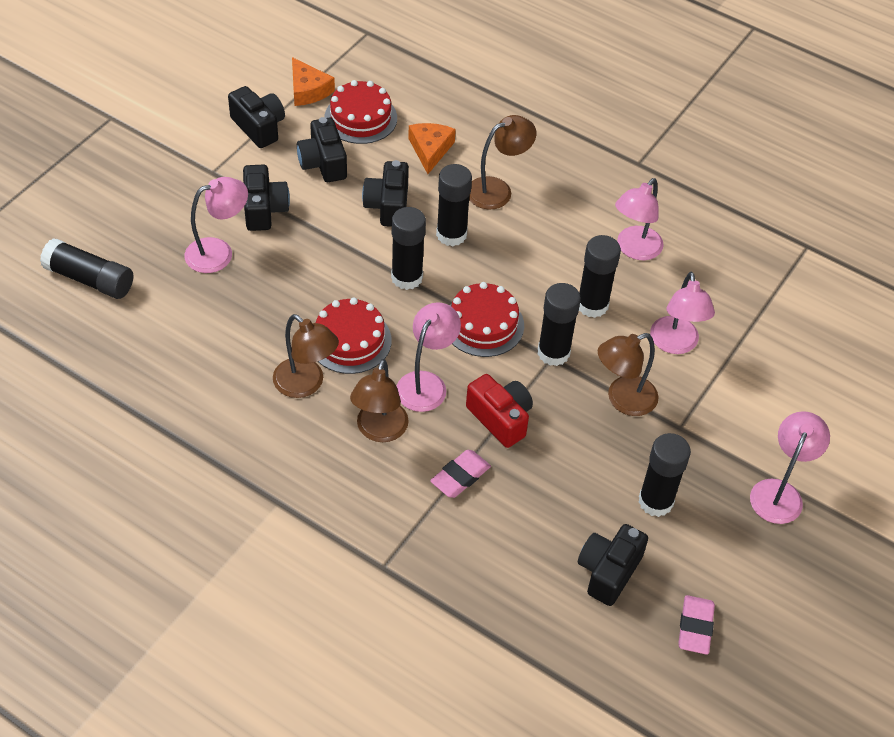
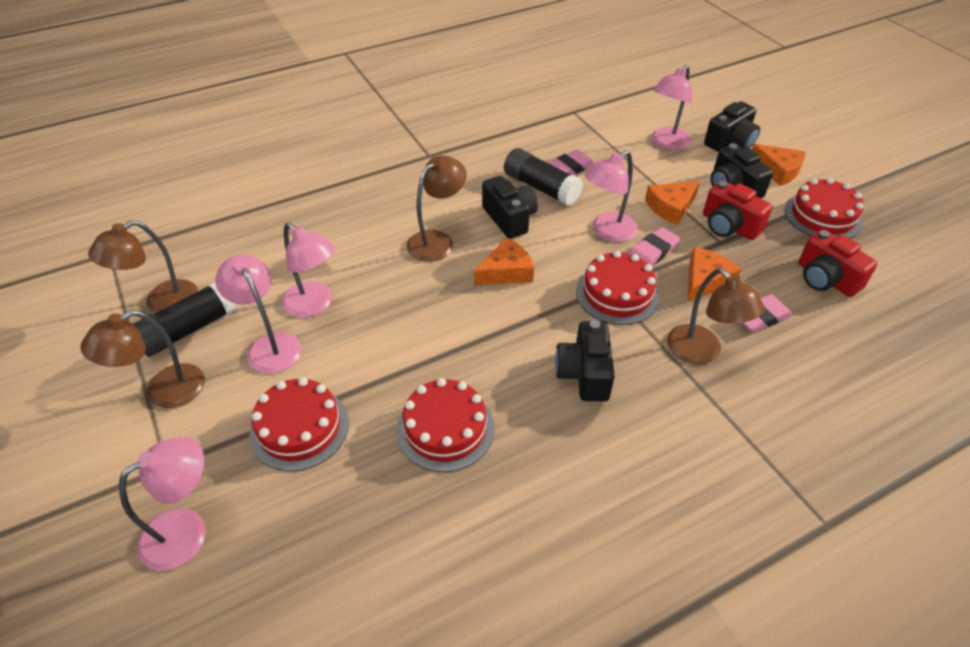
black camera: 5 -> 4
black glue stick: 6 -> 2
orange cheese: 2 -> 4
pink eraser: 2 -> 3
red cake: 3 -> 4
red camera: 1 -> 2

